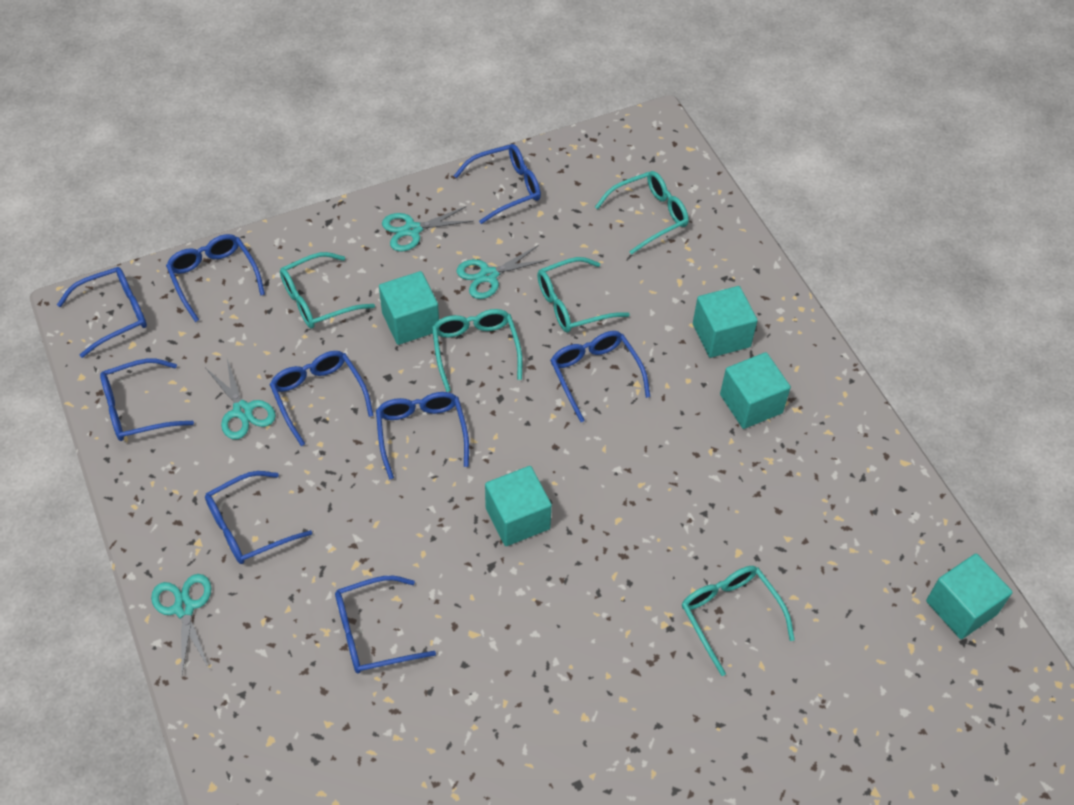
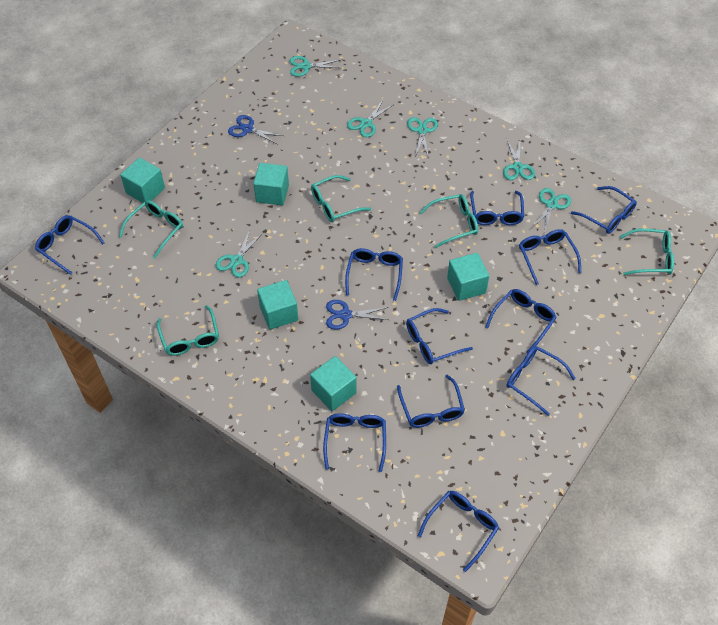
blue glasses: 9 -> 11
blue scissors: 0 -> 2
turquoise scissors: 4 -> 6

